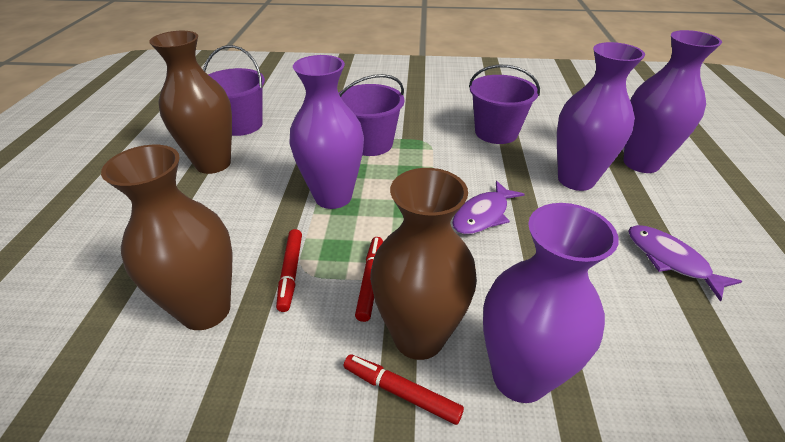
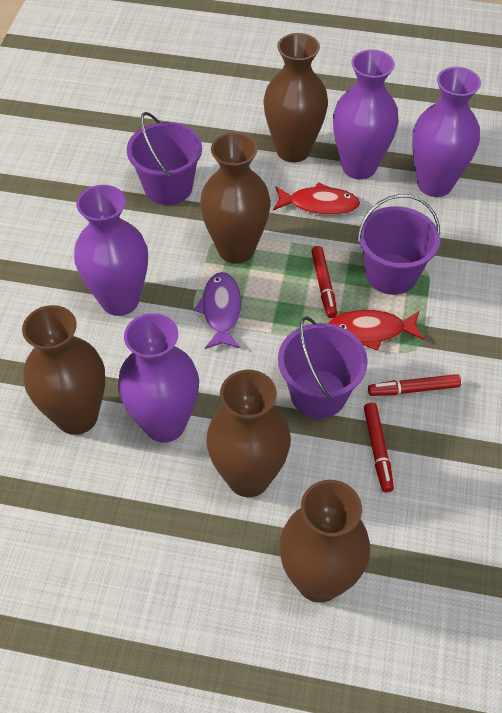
brown vase: 3 -> 5
purple fish: 2 -> 1
red fish: 0 -> 2

